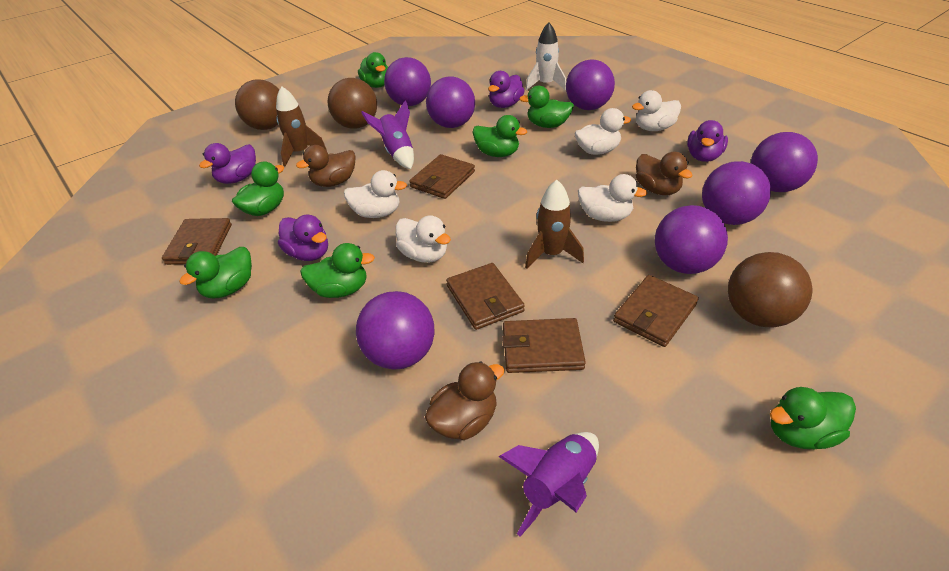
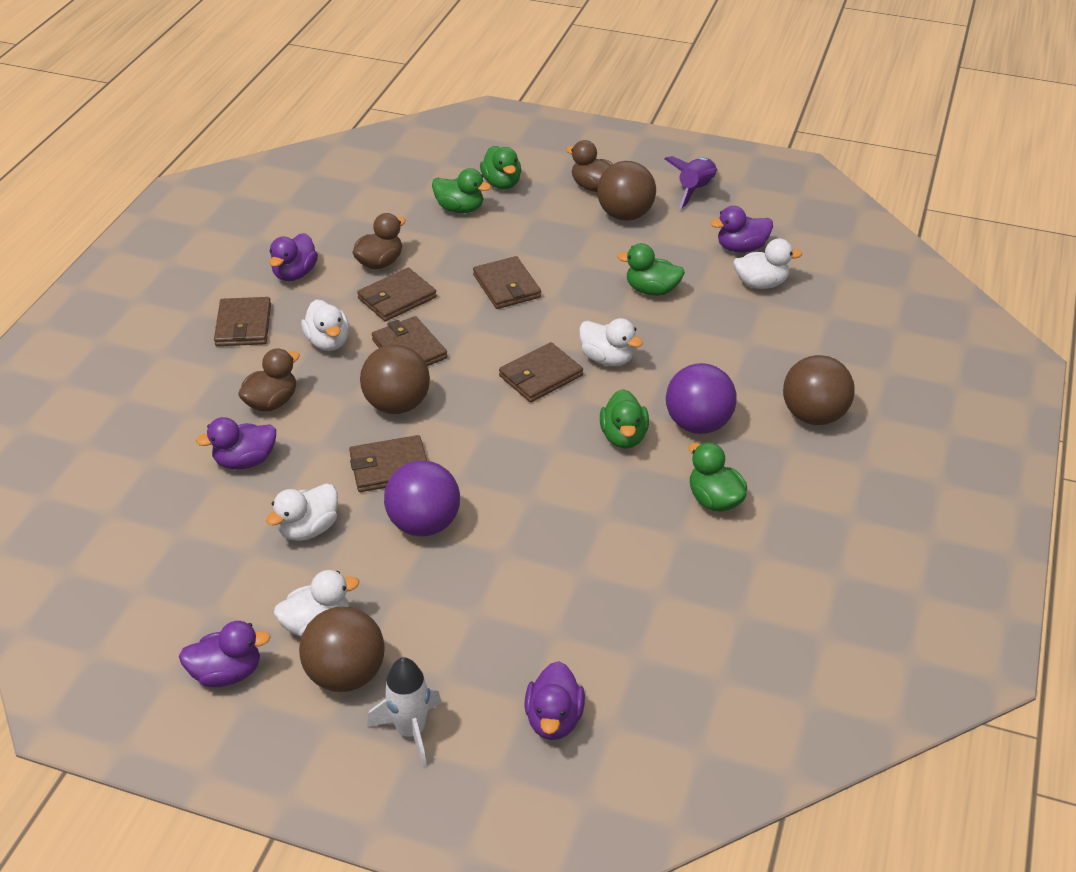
brown ball: 3 -> 4
brown rocket: 2 -> 0
brown wallet: 5 -> 6
green duck: 7 -> 5
purple ball: 7 -> 2
purple duck: 4 -> 5
purple rocket: 2 -> 1

